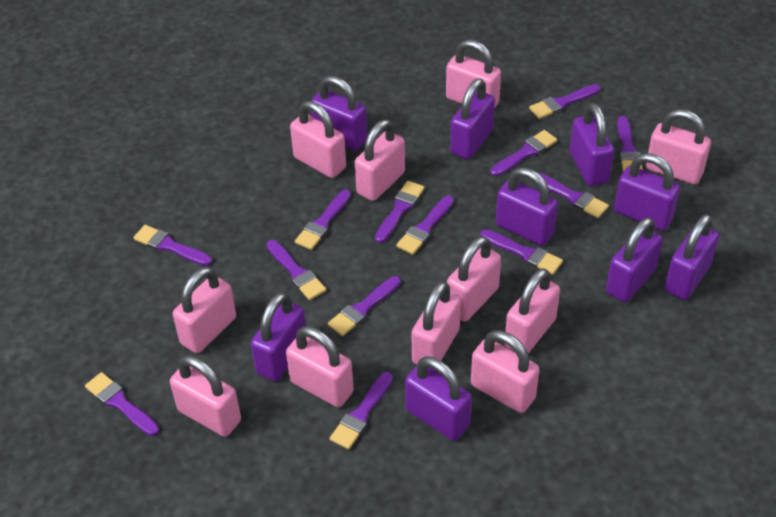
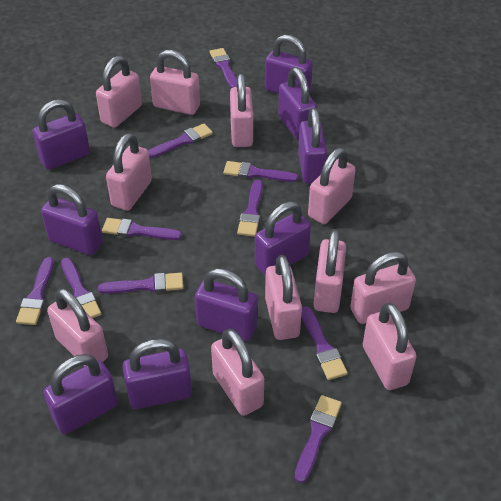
purple brush: 13 -> 10

